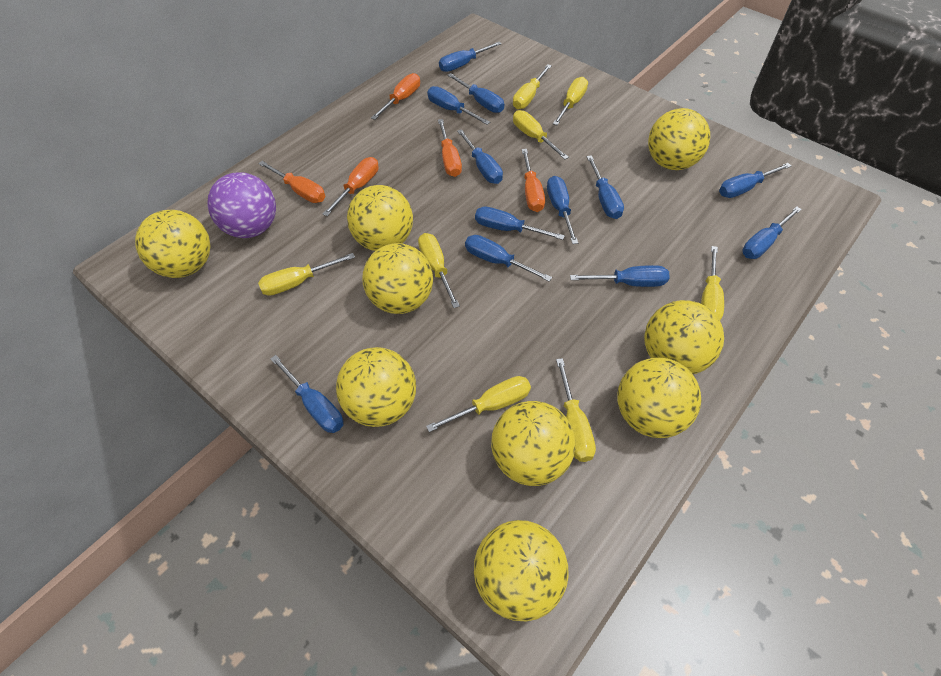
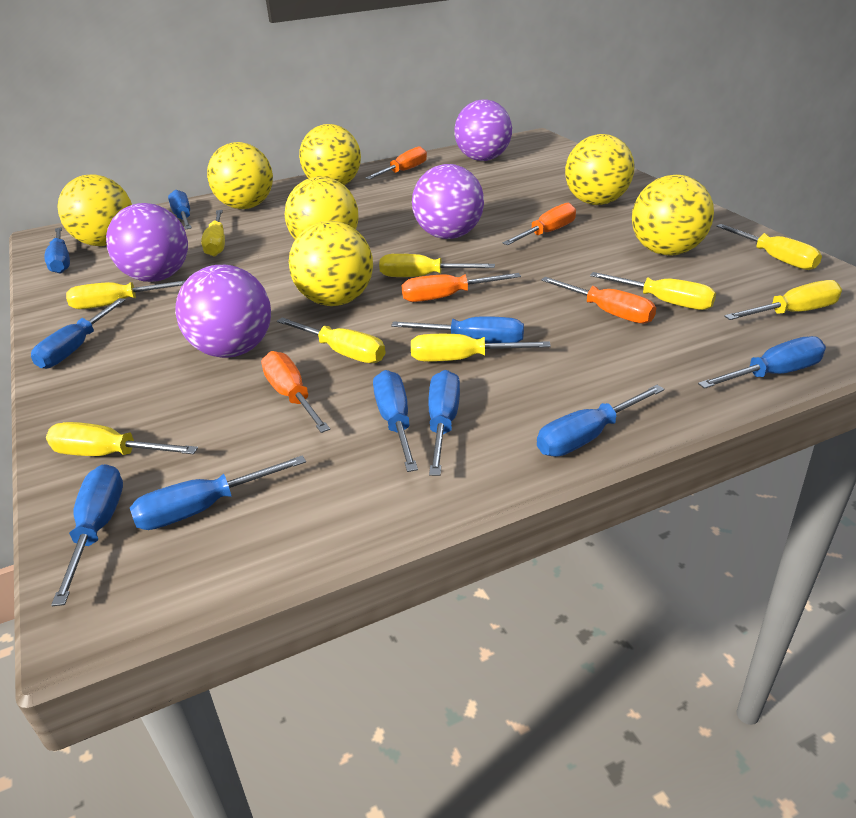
blue screwdriver: 12 -> 10
purple ball: 1 -> 4
yellow ball: 9 -> 7
yellow screwdriver: 8 -> 9

